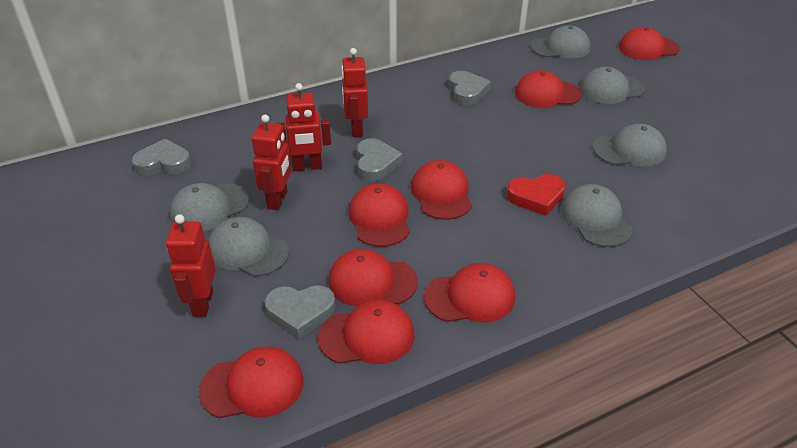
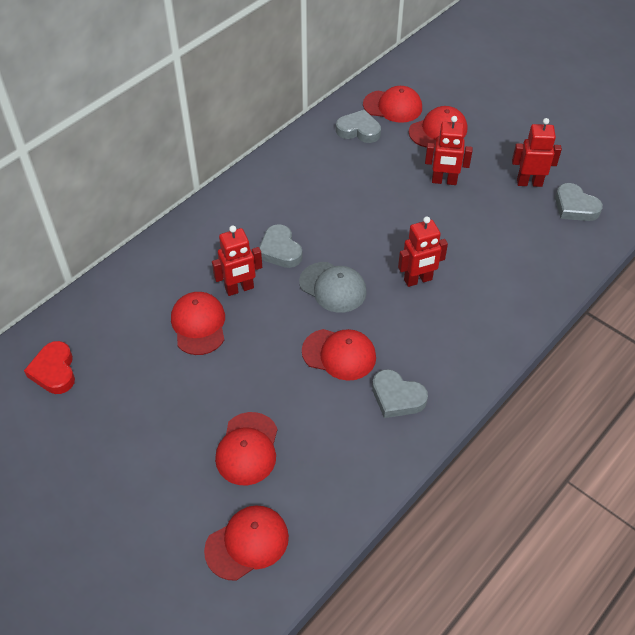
grey cap: 6 -> 1
red cap: 8 -> 6

